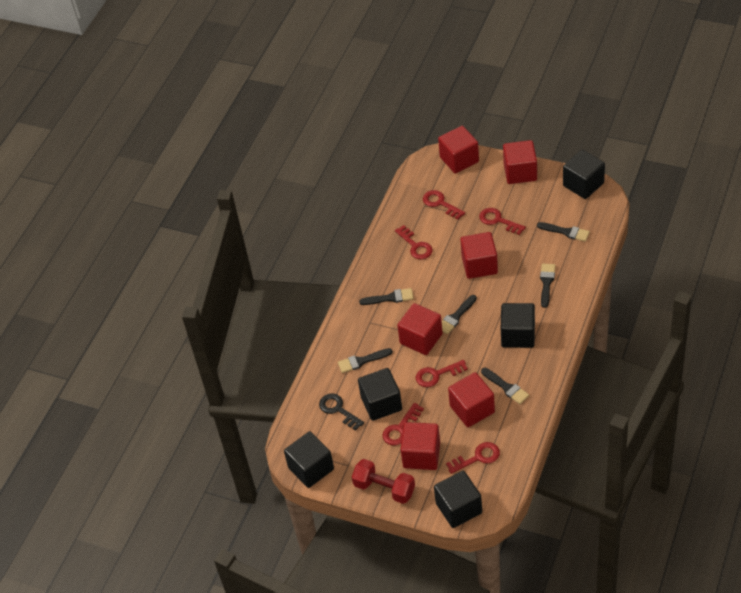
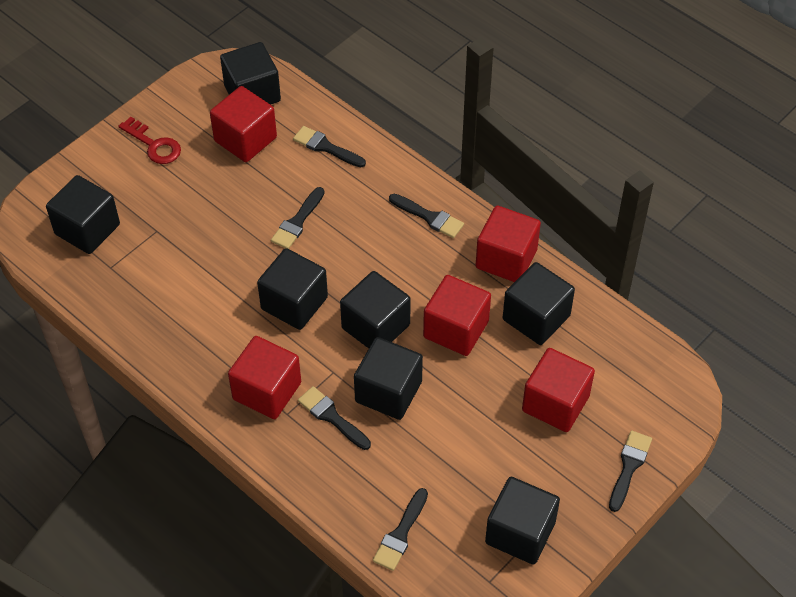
black cube: 5 -> 7
black key: 1 -> 0
red cube: 6 -> 5
red dumbbell: 1 -> 0
red key: 6 -> 1

